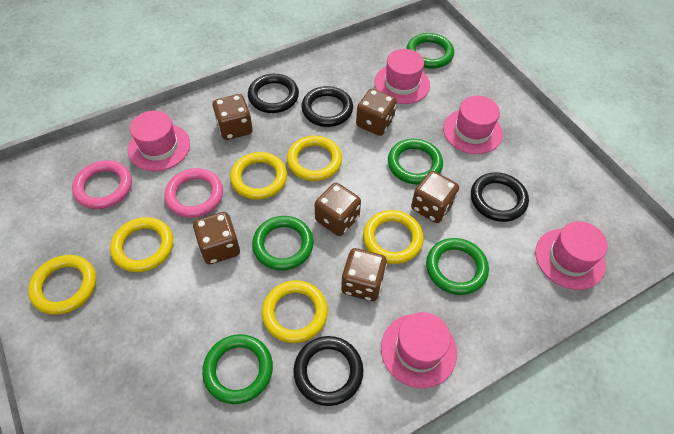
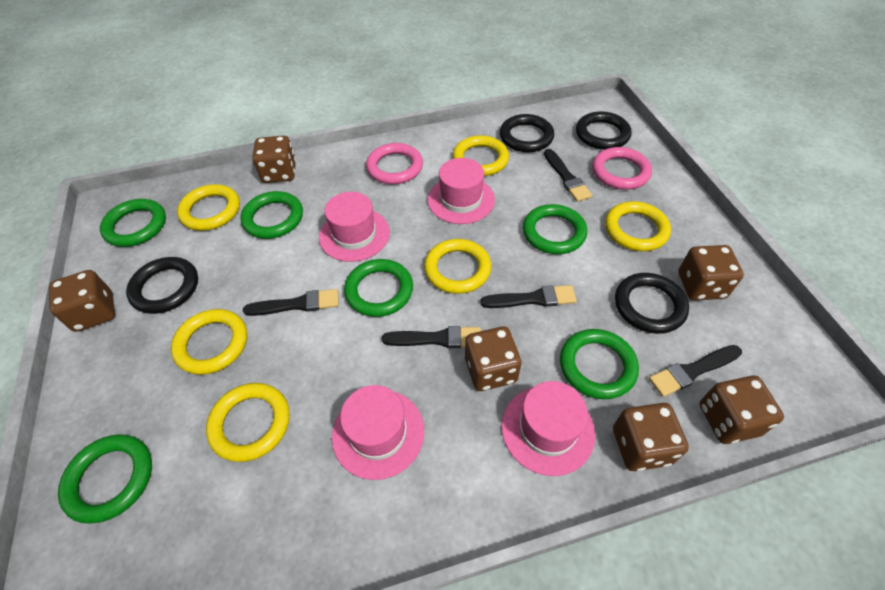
black brush: 0 -> 5
green ring: 5 -> 6
pink hat: 5 -> 4

